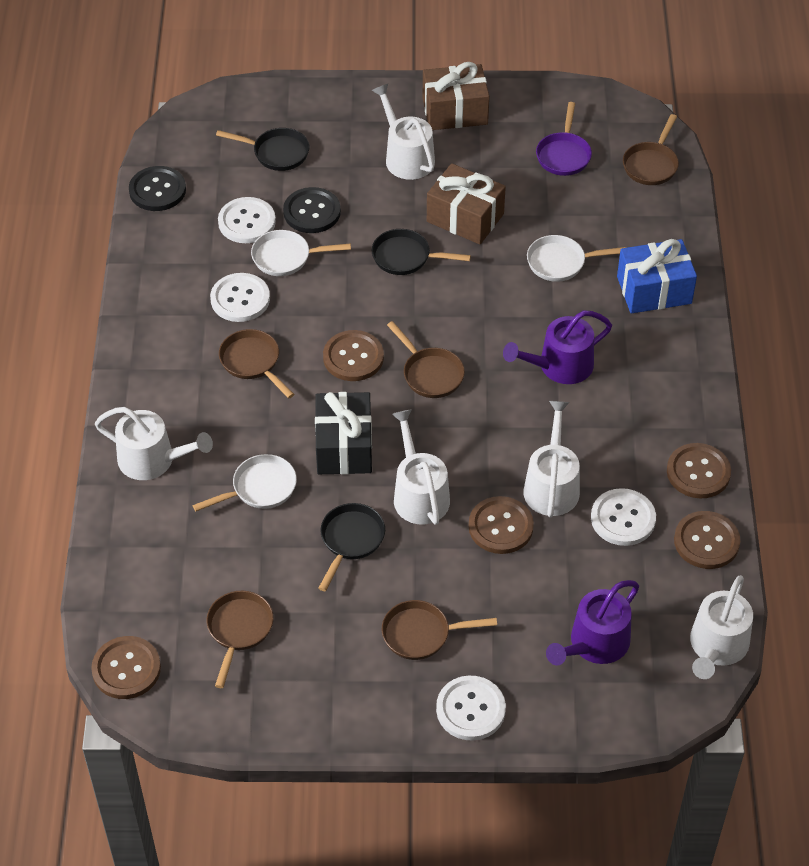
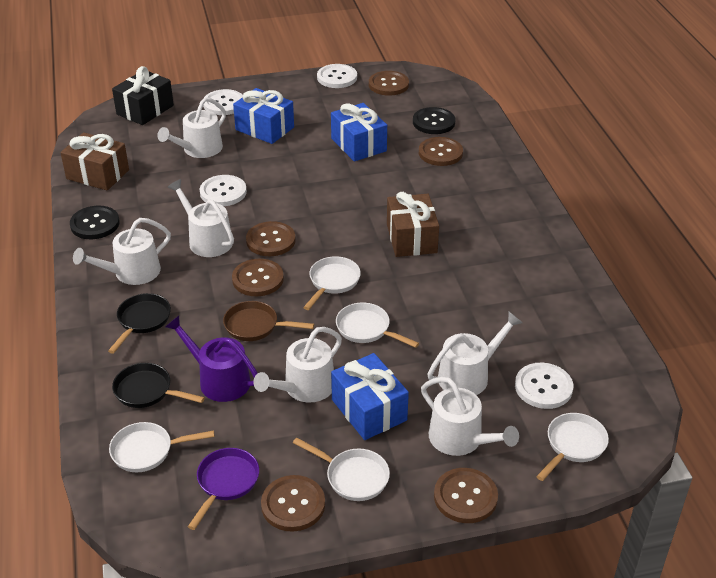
black pan: 3 -> 2
blue gift: 1 -> 3
brown button: 5 -> 6
brown pan: 5 -> 1
purple watering can: 2 -> 1
white pan: 3 -> 5
white watering can: 5 -> 6

